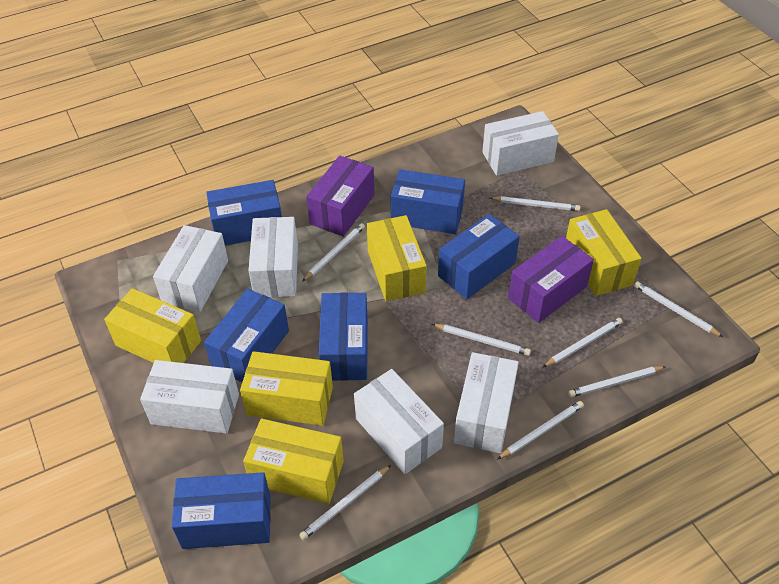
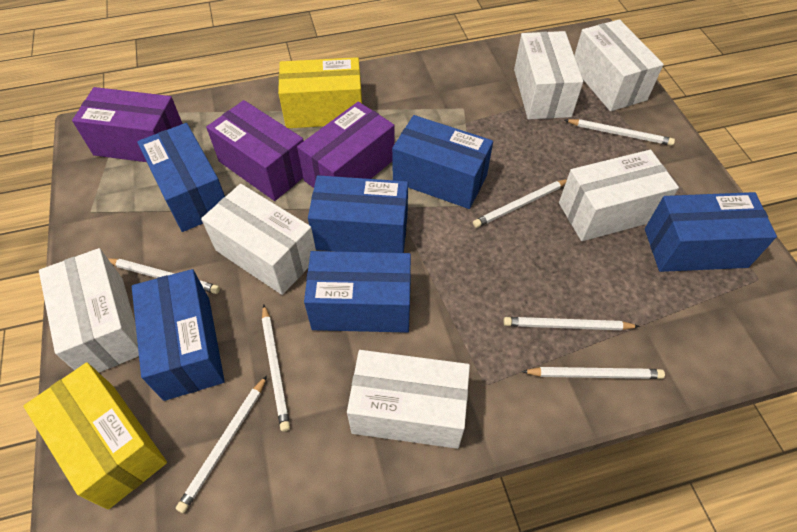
purple box: 2 -> 3
white pencil: 8 -> 7
yellow box: 5 -> 2

